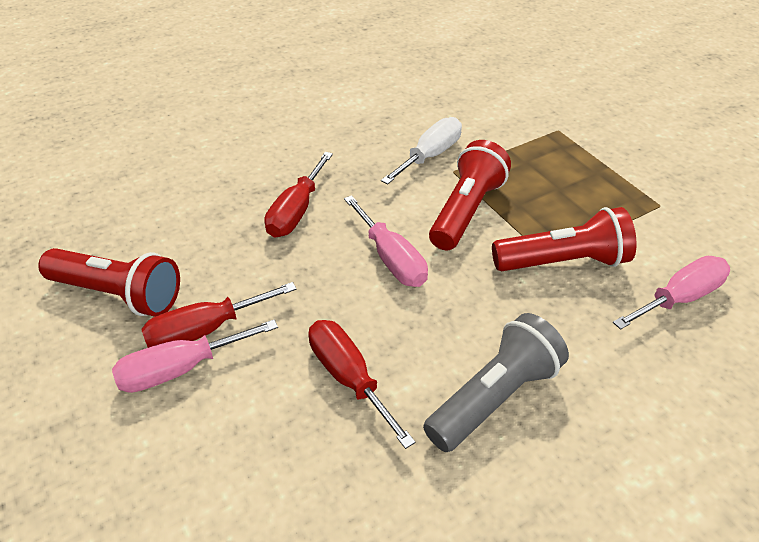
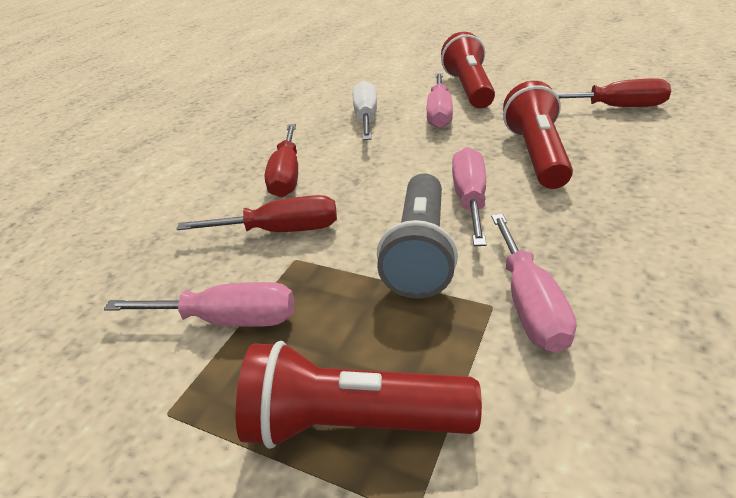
pink screwdriver: 3 -> 4

